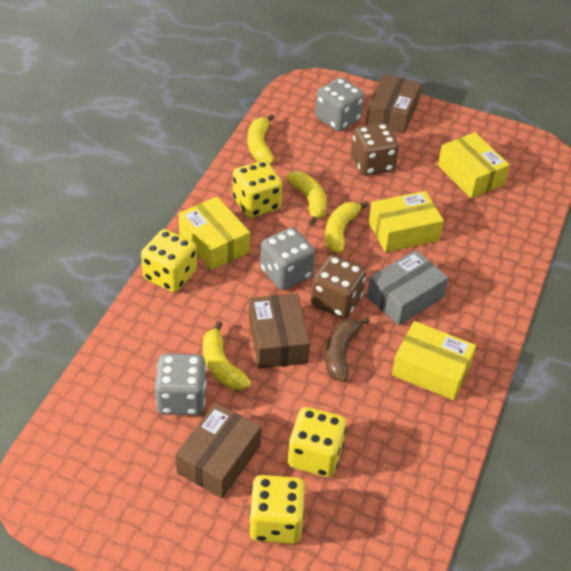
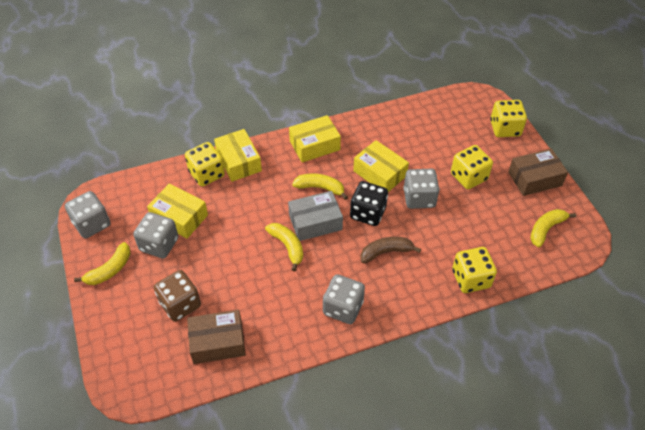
black dice: 0 -> 1
brown box: 3 -> 2
brown dice: 2 -> 1
grey dice: 3 -> 4

